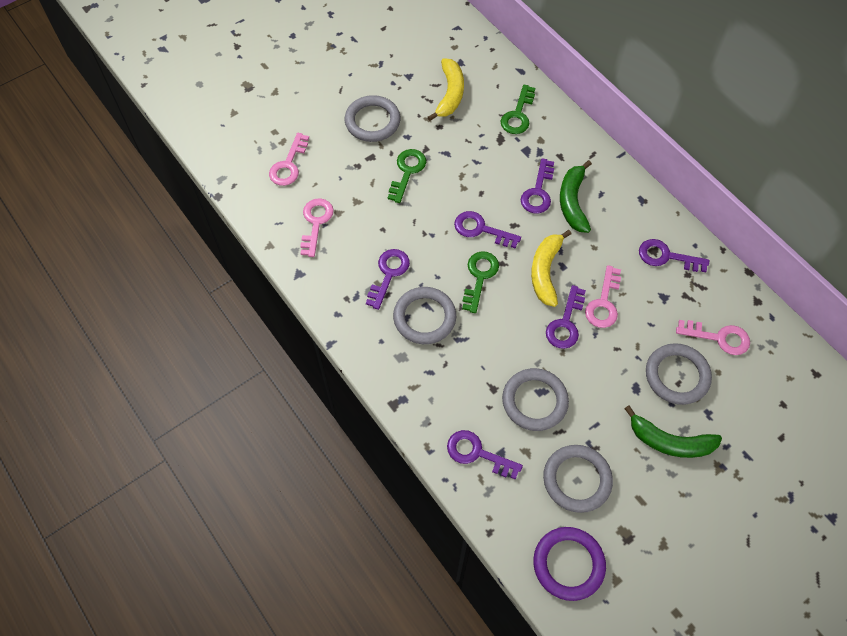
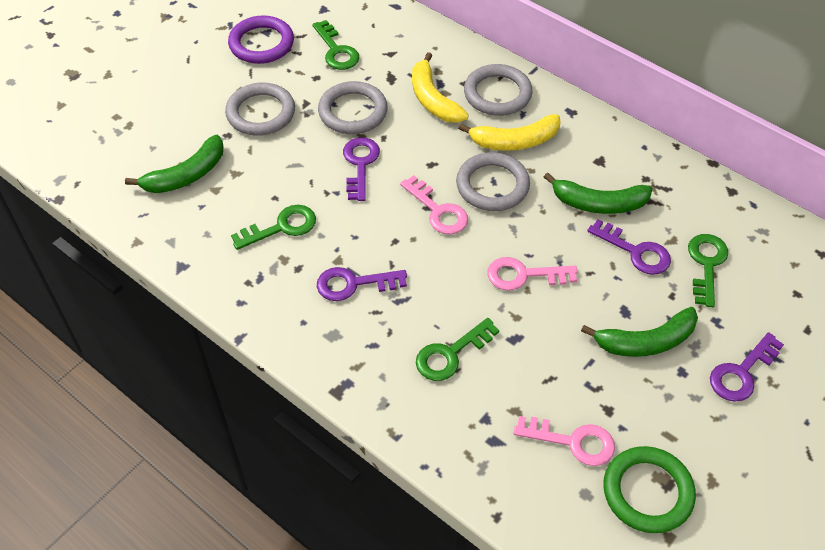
green banana: 2 -> 3
green key: 3 -> 4
green ring: 0 -> 1
grey ring: 5 -> 4
pink key: 4 -> 3
purple key: 6 -> 4

